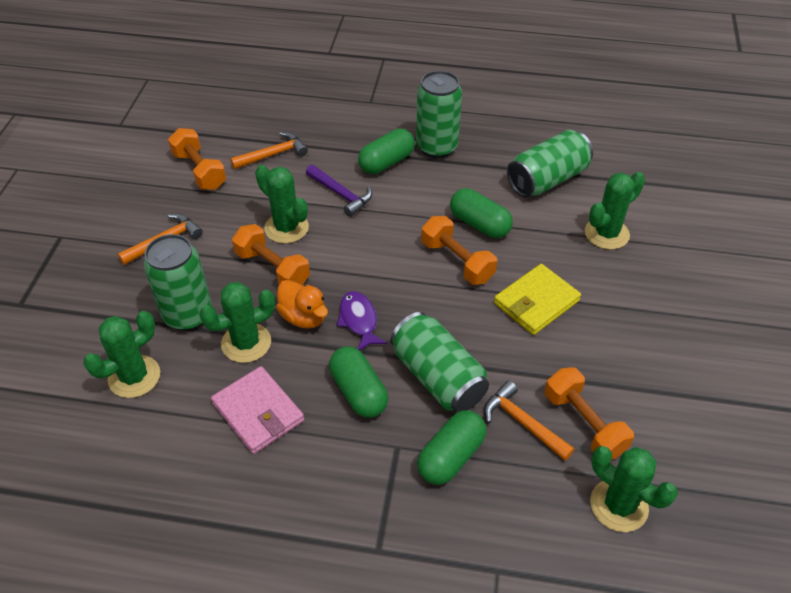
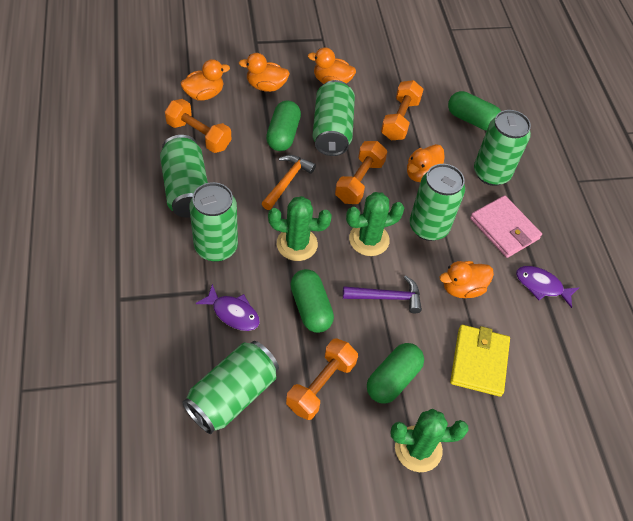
green cactus: 5 -> 3
green can: 4 -> 6
orange duck: 1 -> 5
orange hammer: 3 -> 1
purple fish: 1 -> 2

